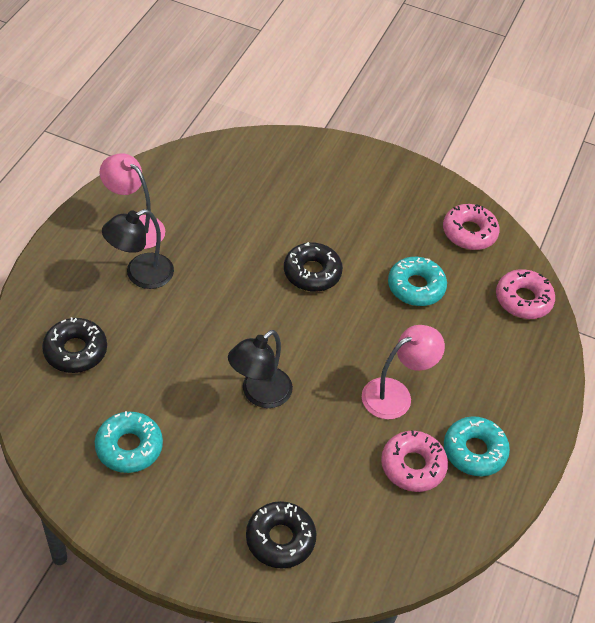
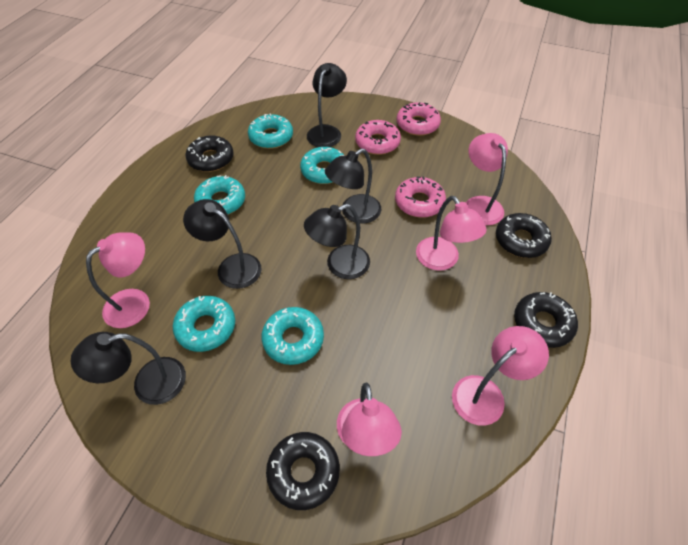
black donut: 3 -> 4
black lamp: 2 -> 5
pink lamp: 2 -> 5
turquoise donut: 3 -> 5

